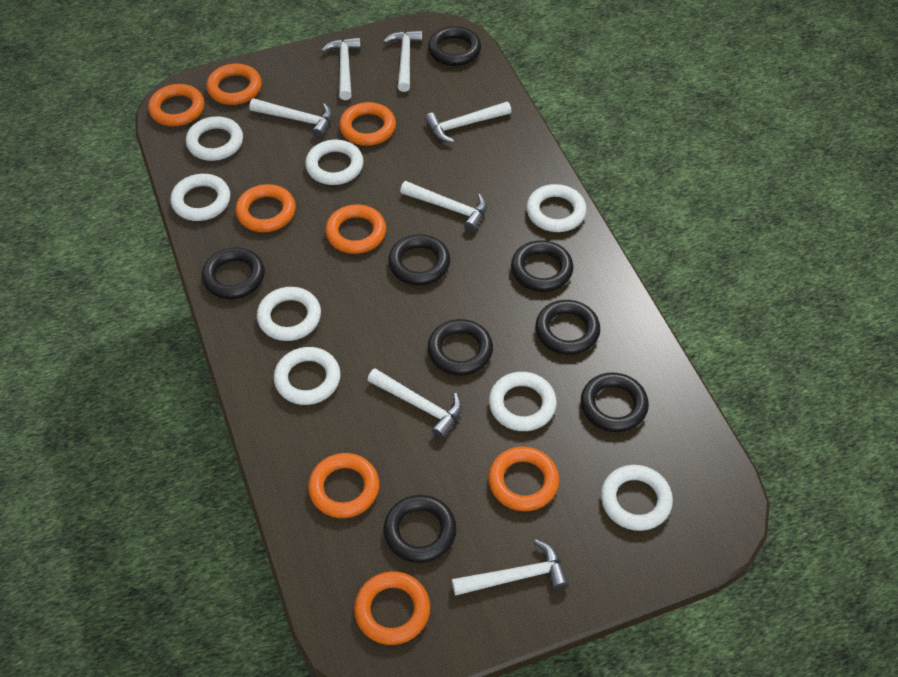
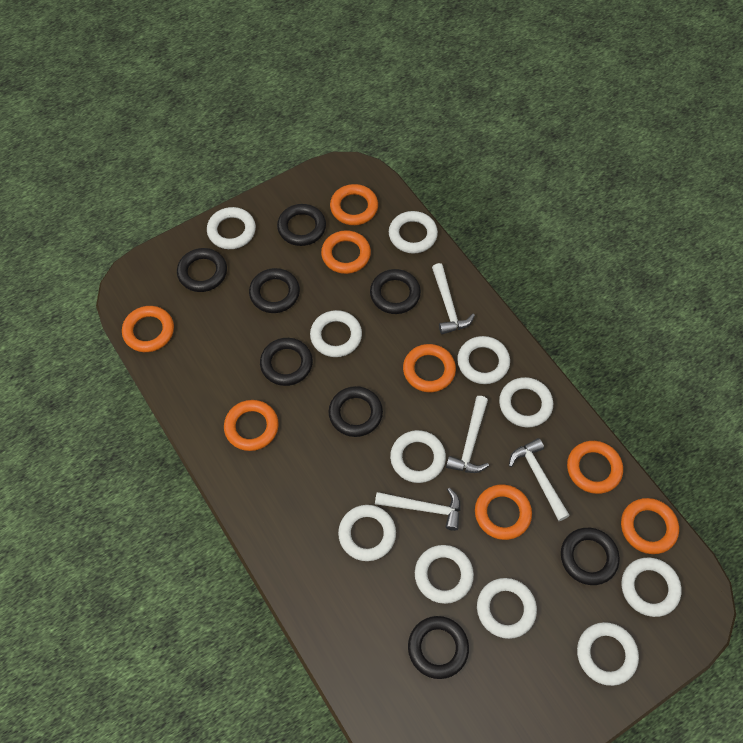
white hammer: 7 -> 4
white ring: 8 -> 11

